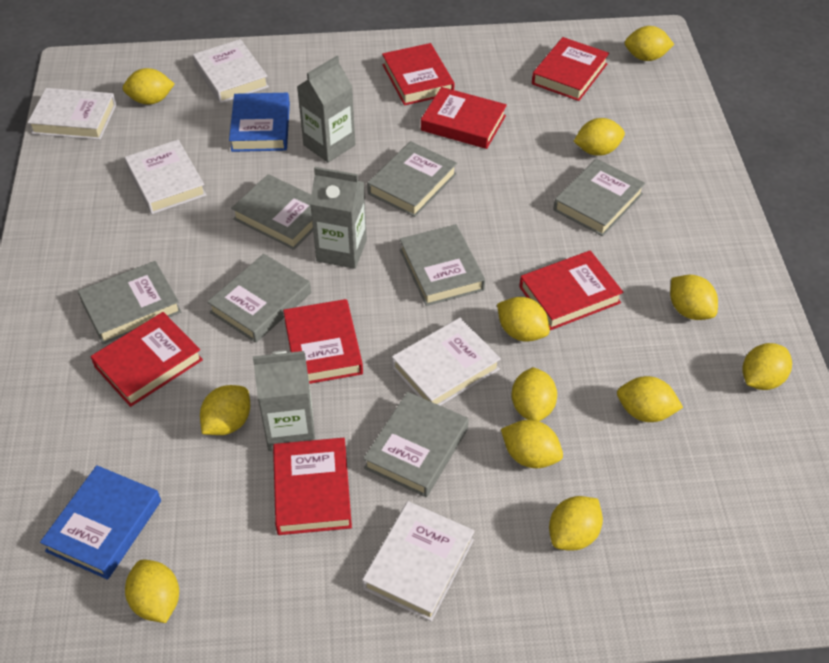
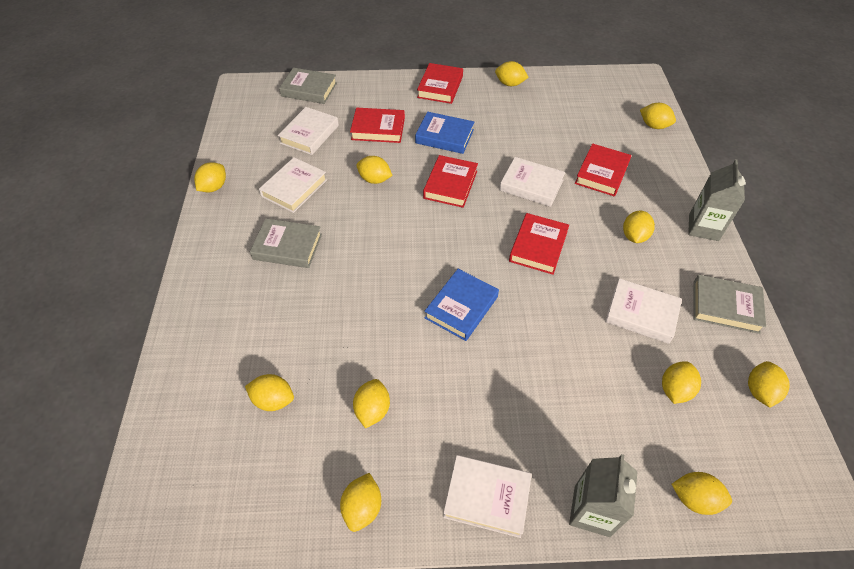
grey book: 7 -> 3
grey carton: 3 -> 2
red book: 7 -> 5
yellow lemon: 12 -> 11

